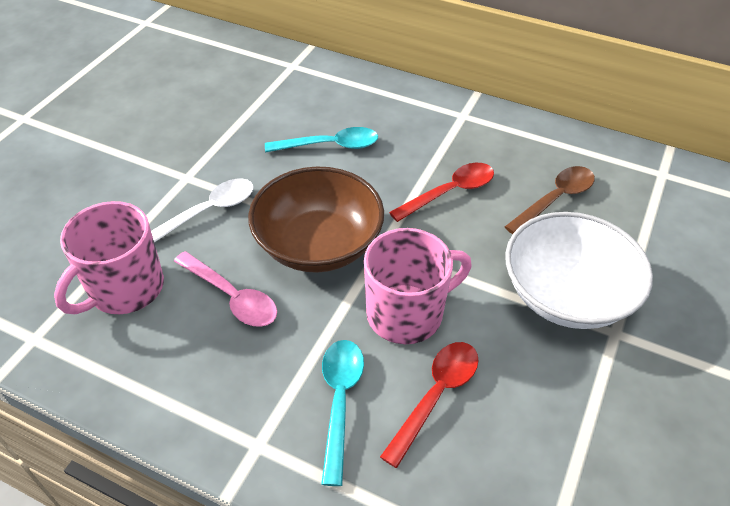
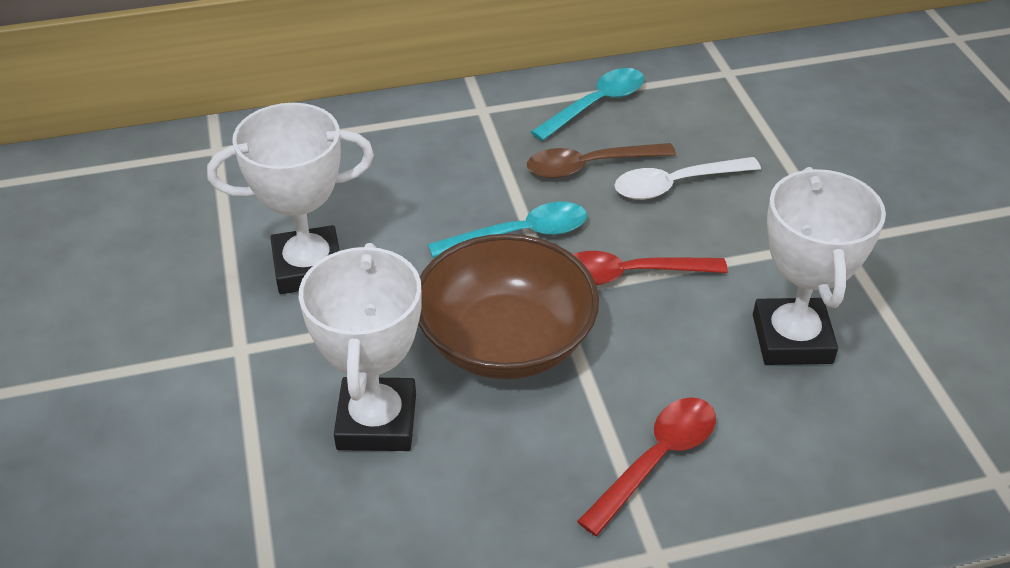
pink mug: 2 -> 0
pink spoon: 1 -> 0
white bowl: 1 -> 0
white trophy: 0 -> 3

